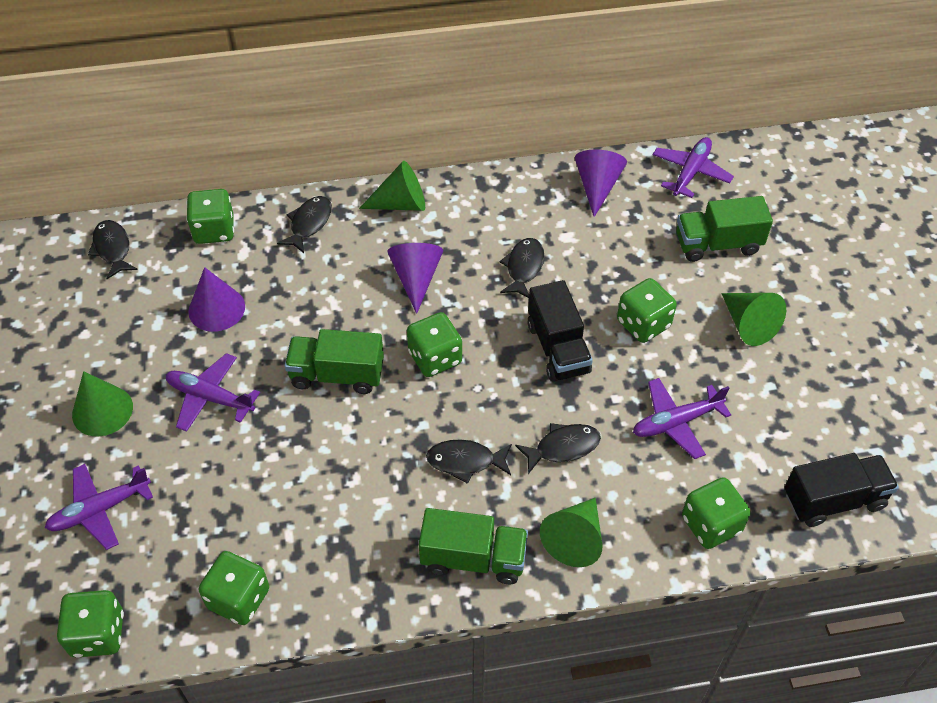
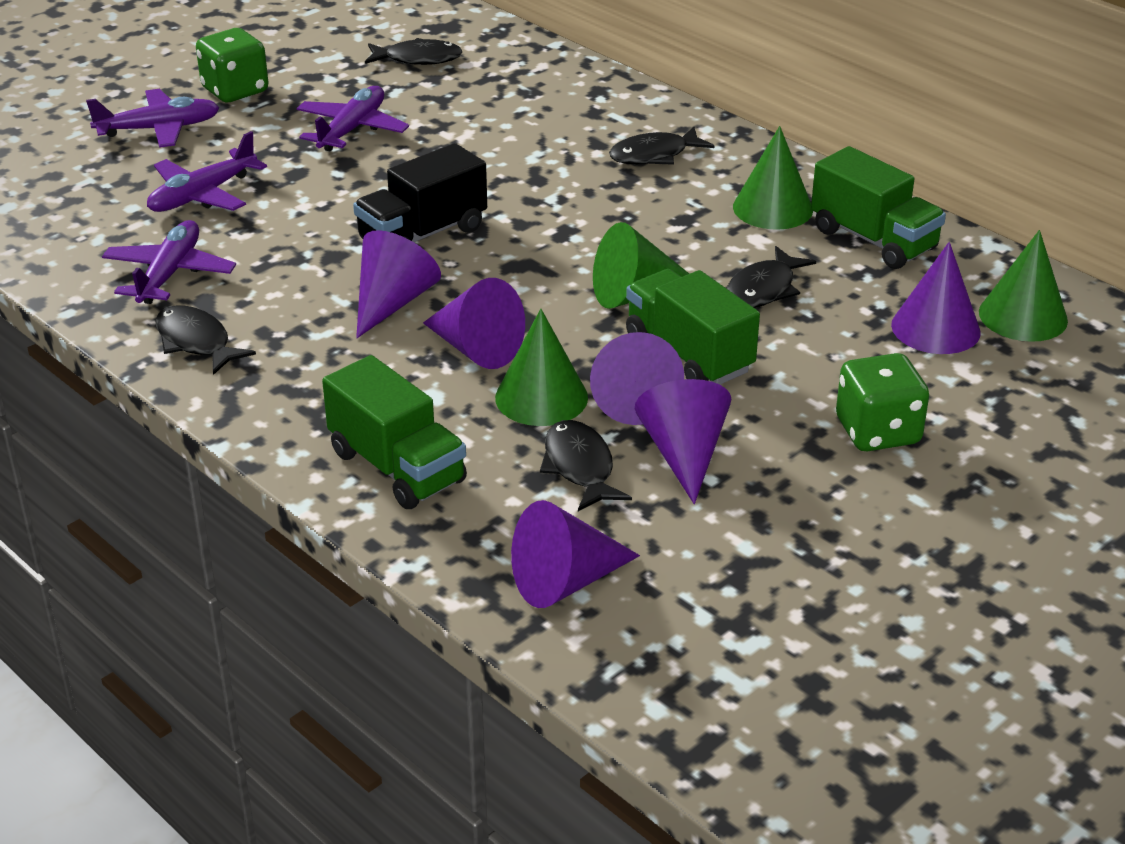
black truck: 2 -> 1
green dice: 6 -> 2
purple cone: 3 -> 6

